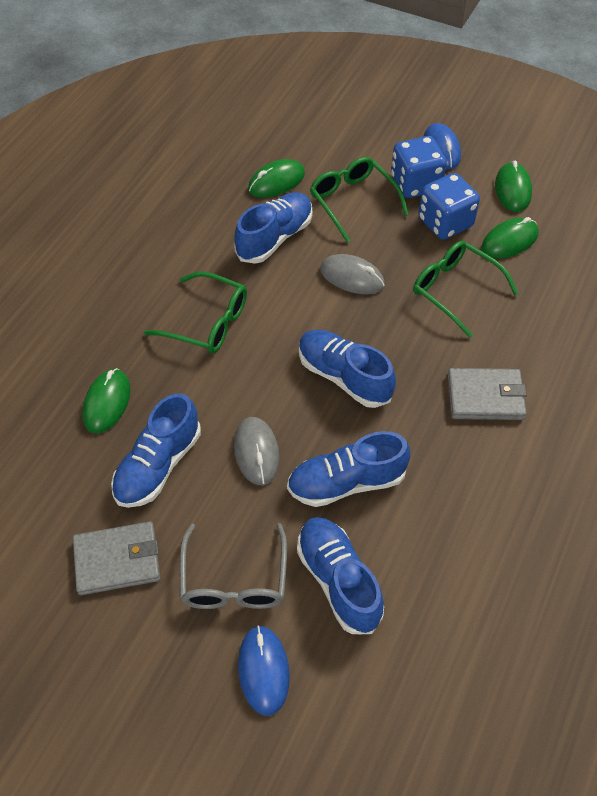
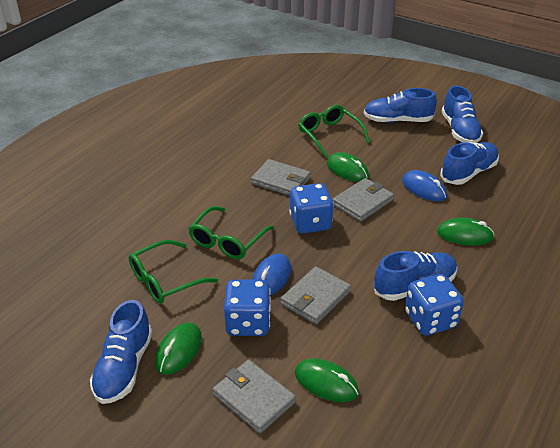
blue dice: 2 -> 3
grey glasses: 1 -> 0
grey mouse: 2 -> 0
grey wallet: 2 -> 4

